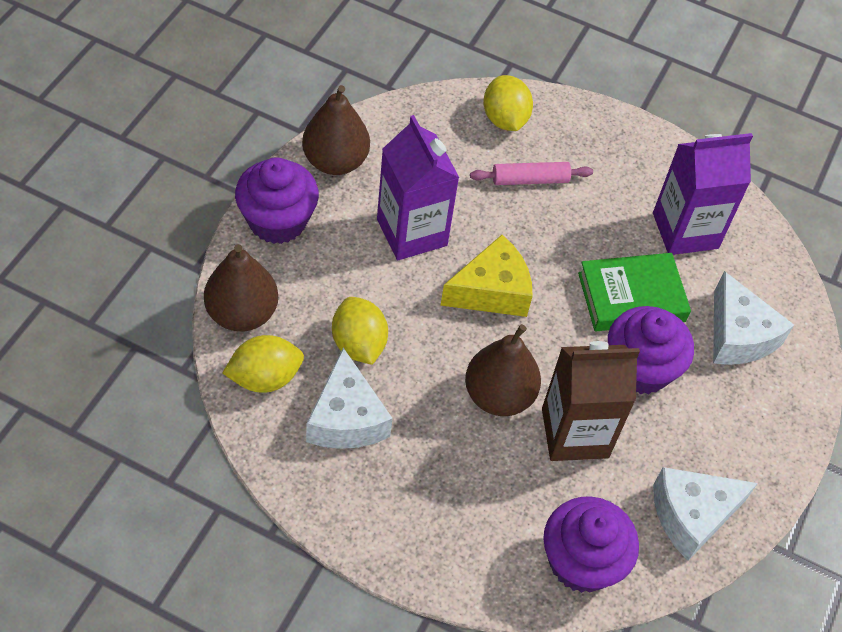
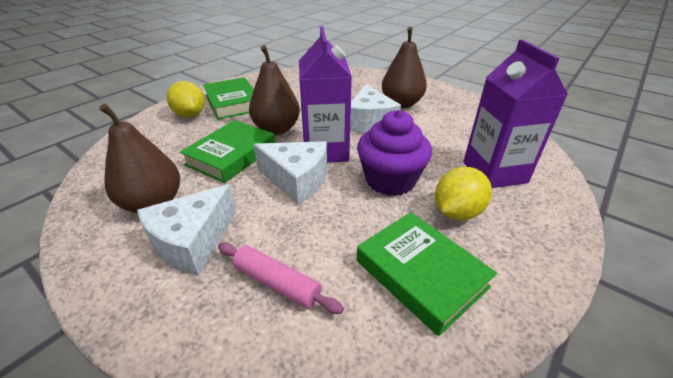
brown carton: 1 -> 0
green book: 1 -> 3
purple cupcake: 3 -> 1
yellow cheese: 1 -> 0
yellow lemon: 3 -> 2

